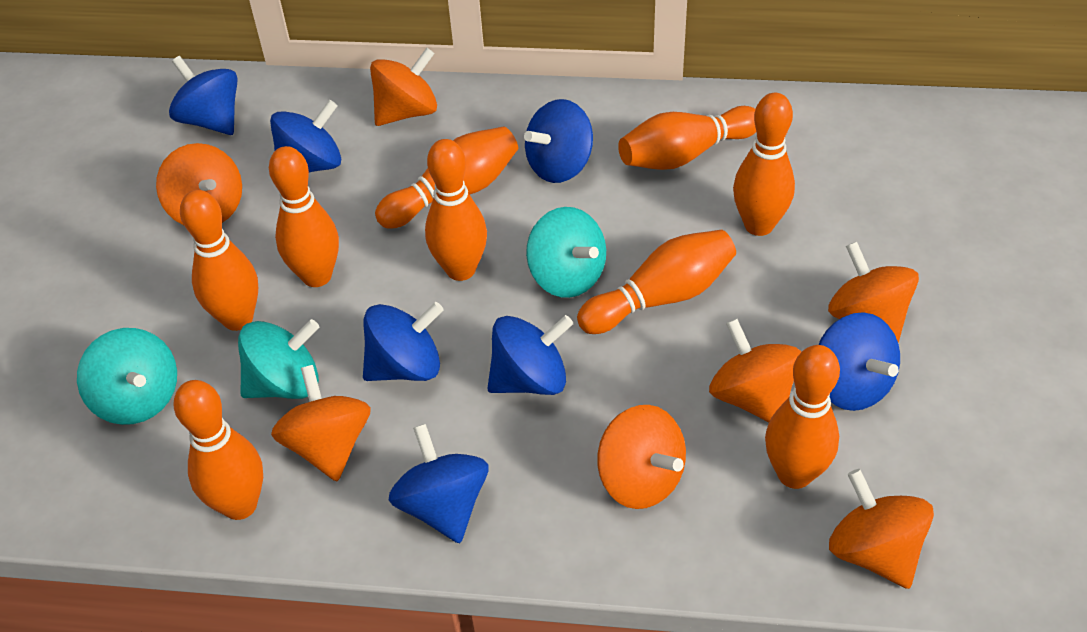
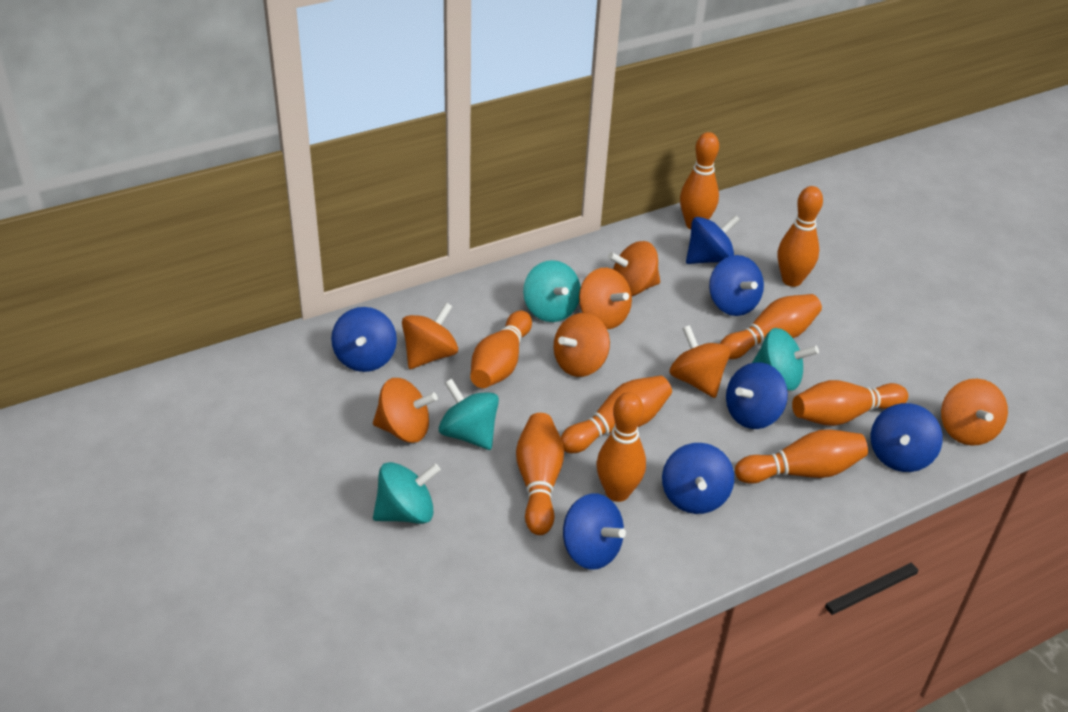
turquoise spinning top: 3 -> 4

